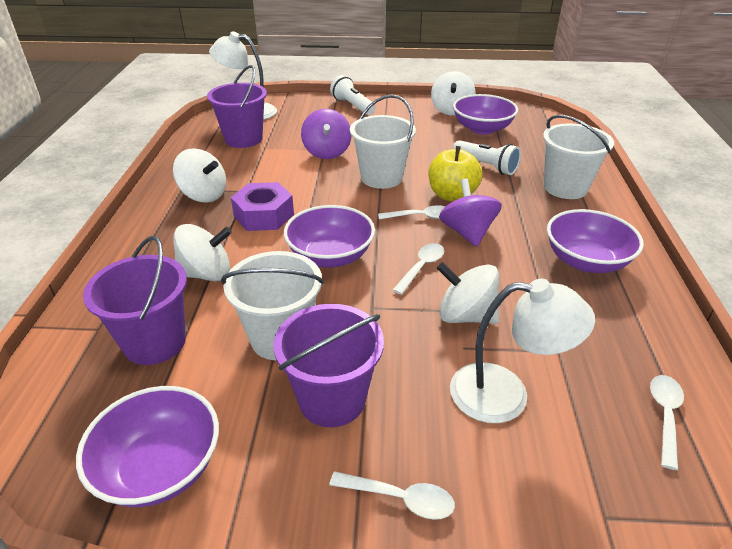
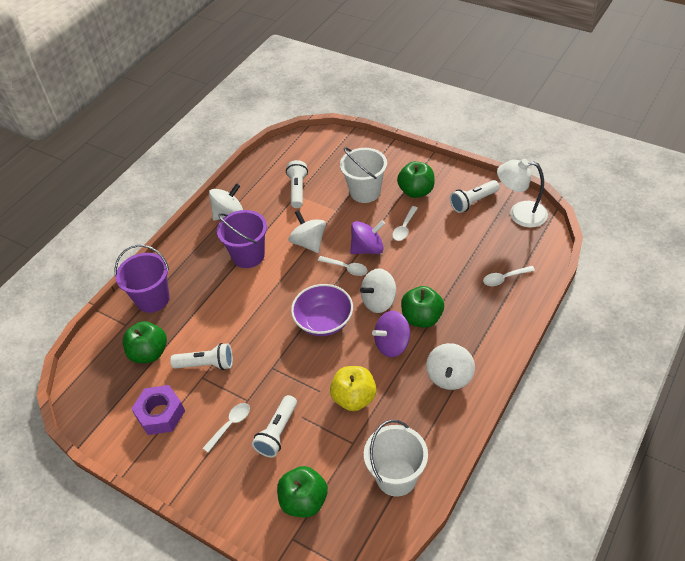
green apple: 0 -> 4
purple bowl: 4 -> 1
purple bucket: 3 -> 2
white bucket: 3 -> 2
white flashlight: 2 -> 4
white lamp: 2 -> 1

